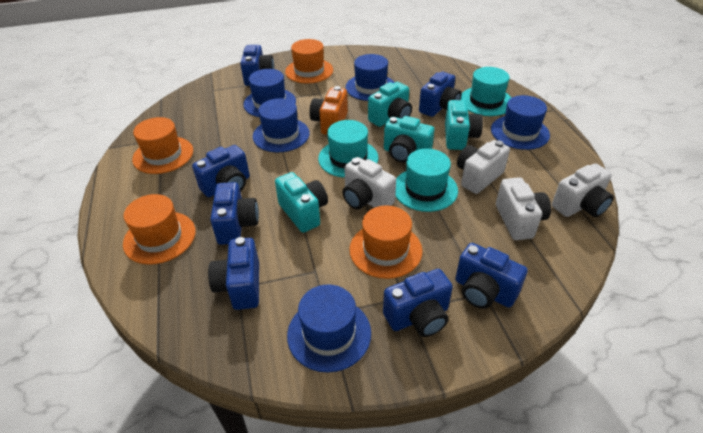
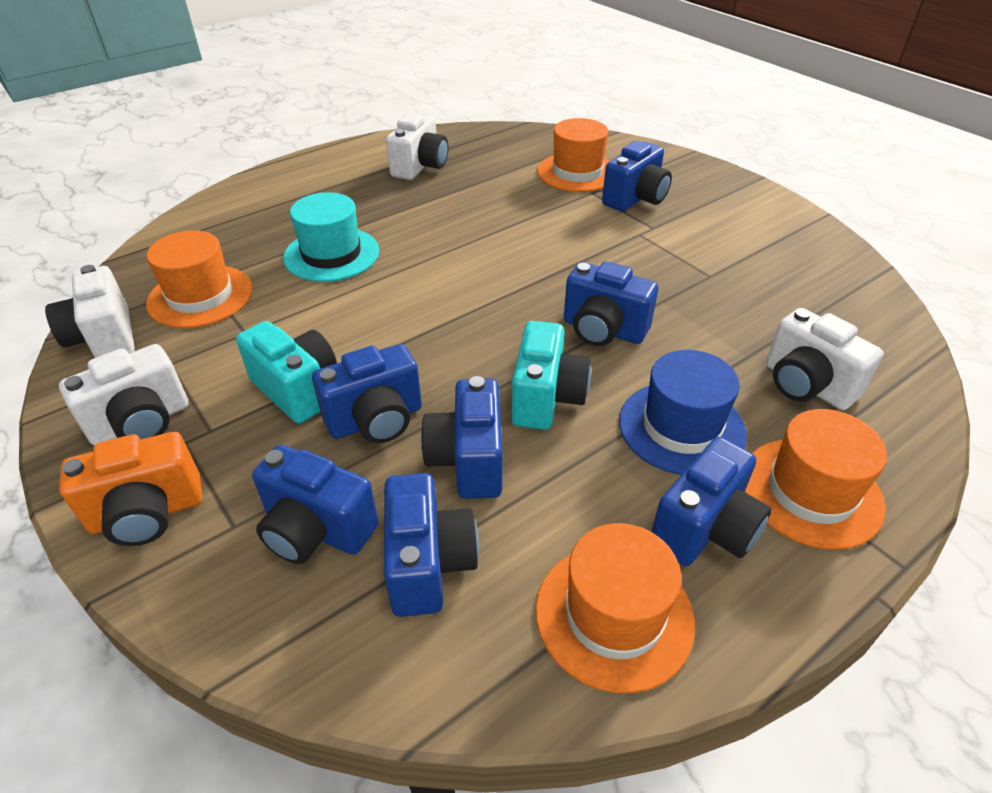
blue hat: 5 -> 1
turquoise camera: 4 -> 2
turquoise hat: 3 -> 1

